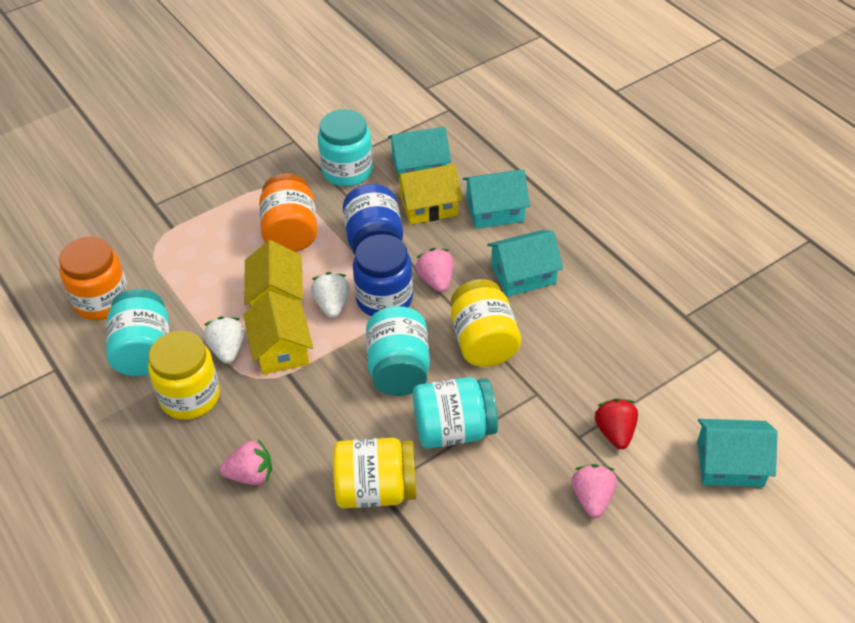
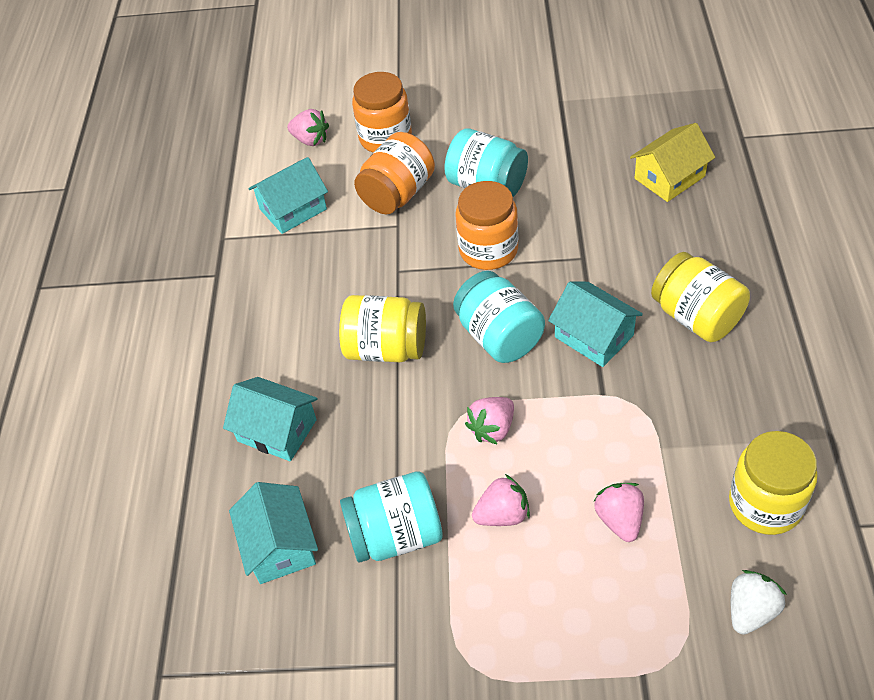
blue jar: 2 -> 0
orange jar: 2 -> 3
pink strawberry: 3 -> 4
red strawberry: 1 -> 0
turquoise jar: 4 -> 3
white strawberry: 2 -> 1
yellow house: 3 -> 1

